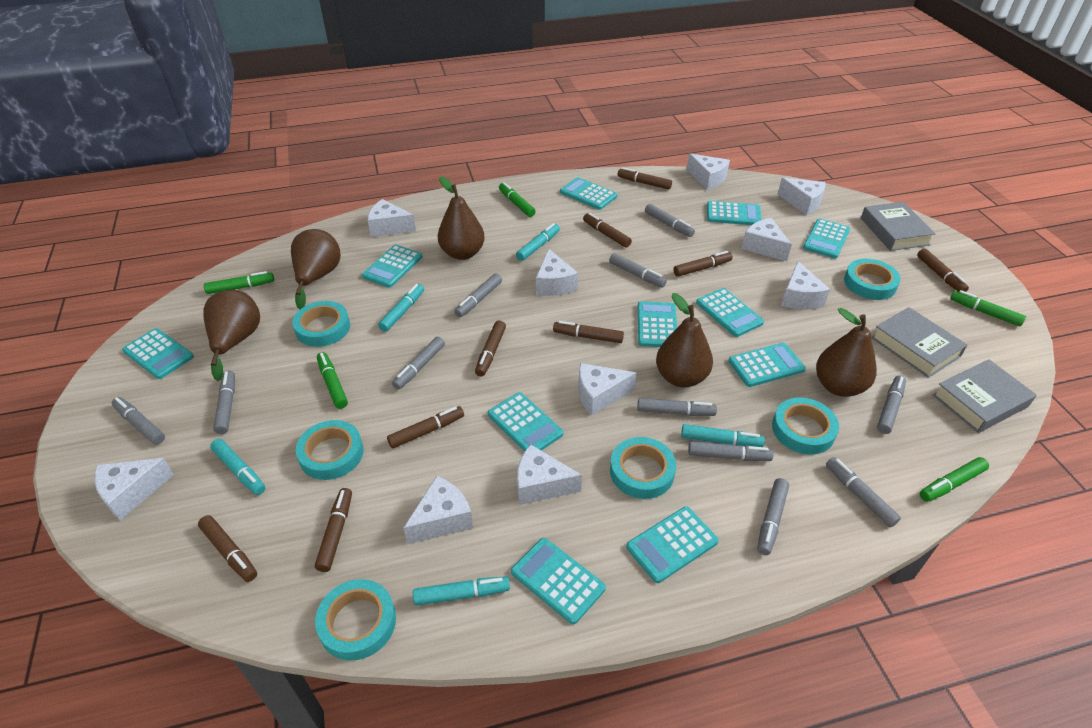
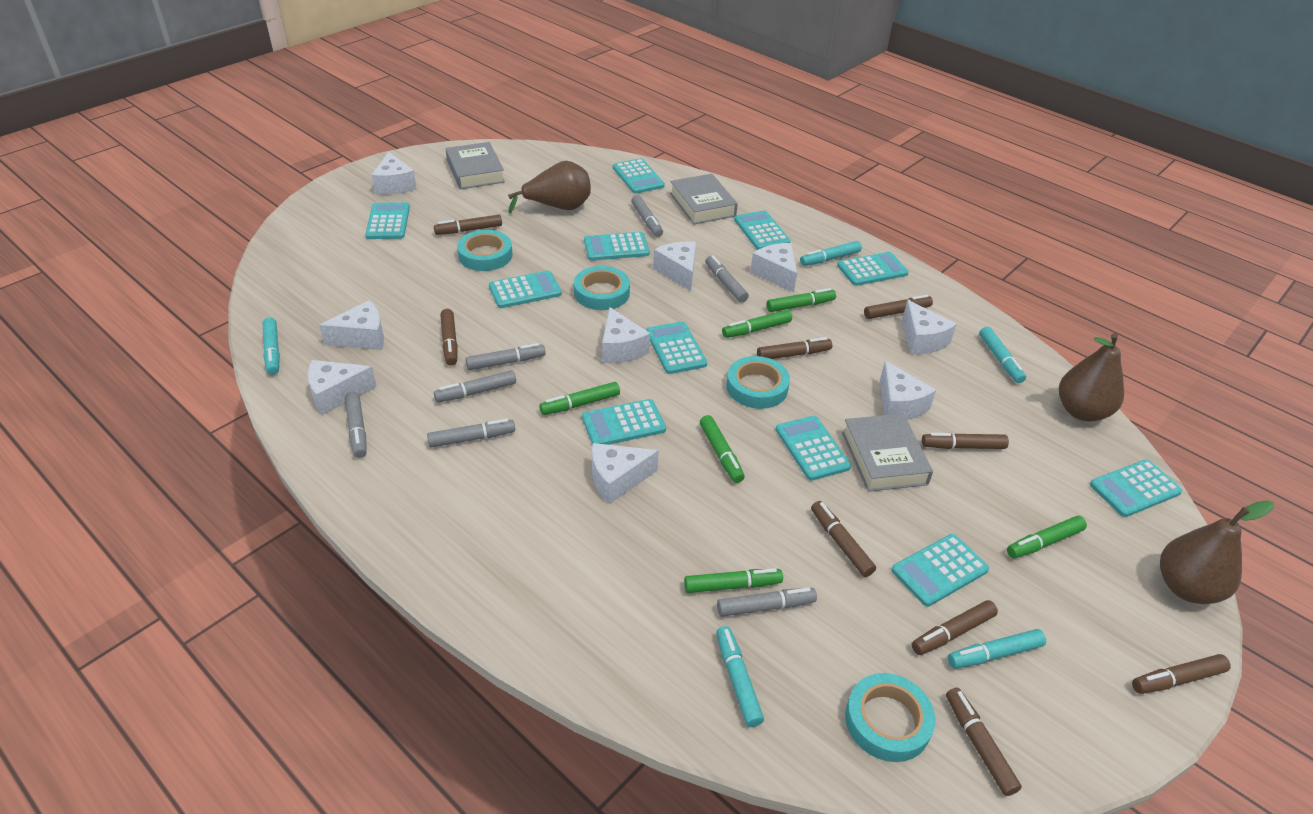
brown pear: 5 -> 3
green marker: 5 -> 6
grey marker: 11 -> 7
turquoise tape: 6 -> 4
white cheese: 10 -> 9

